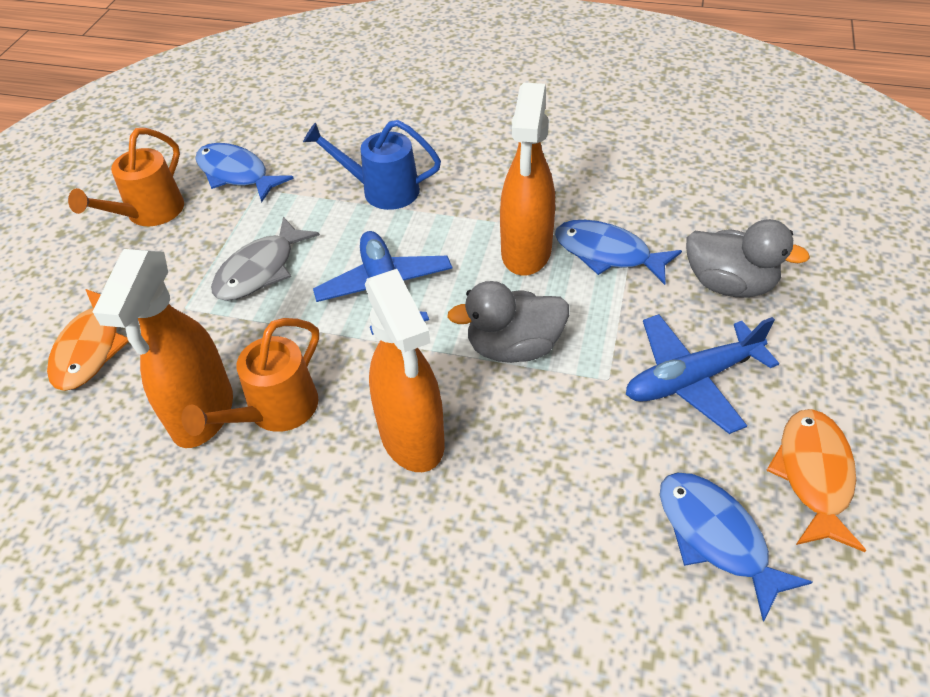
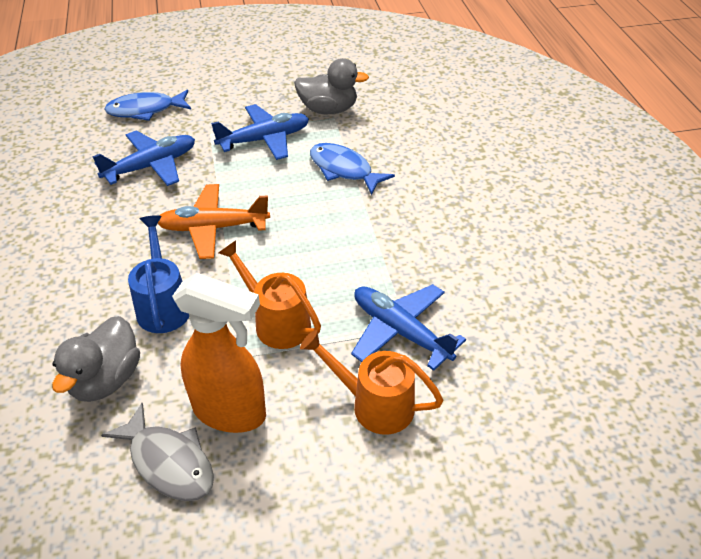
blue fish: 3 -> 2
blue plane: 2 -> 3
orange fish: 2 -> 0
orange plane: 0 -> 1
orange spray bottle: 3 -> 1

